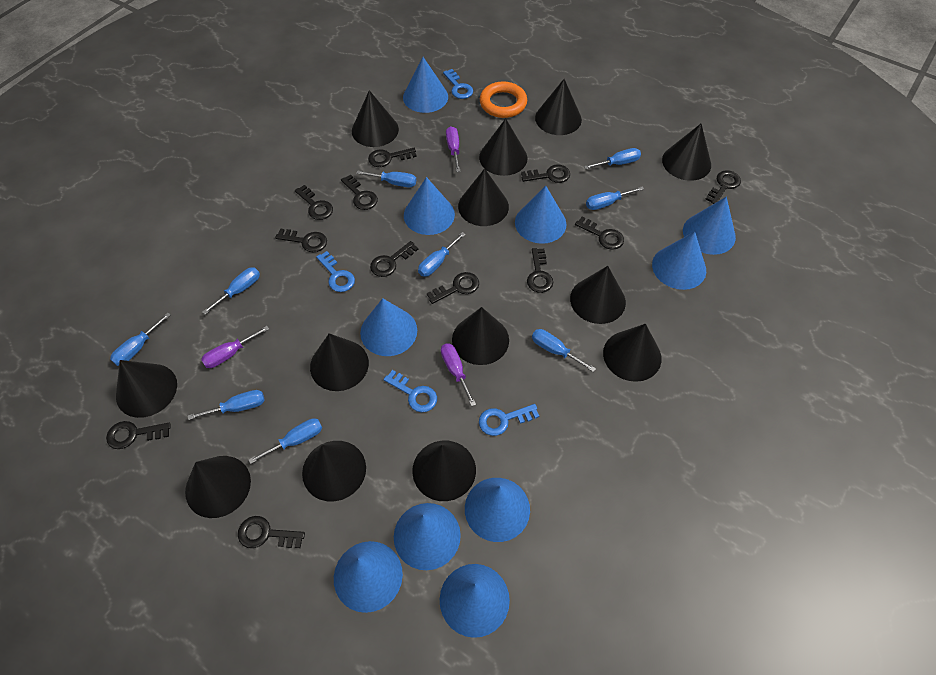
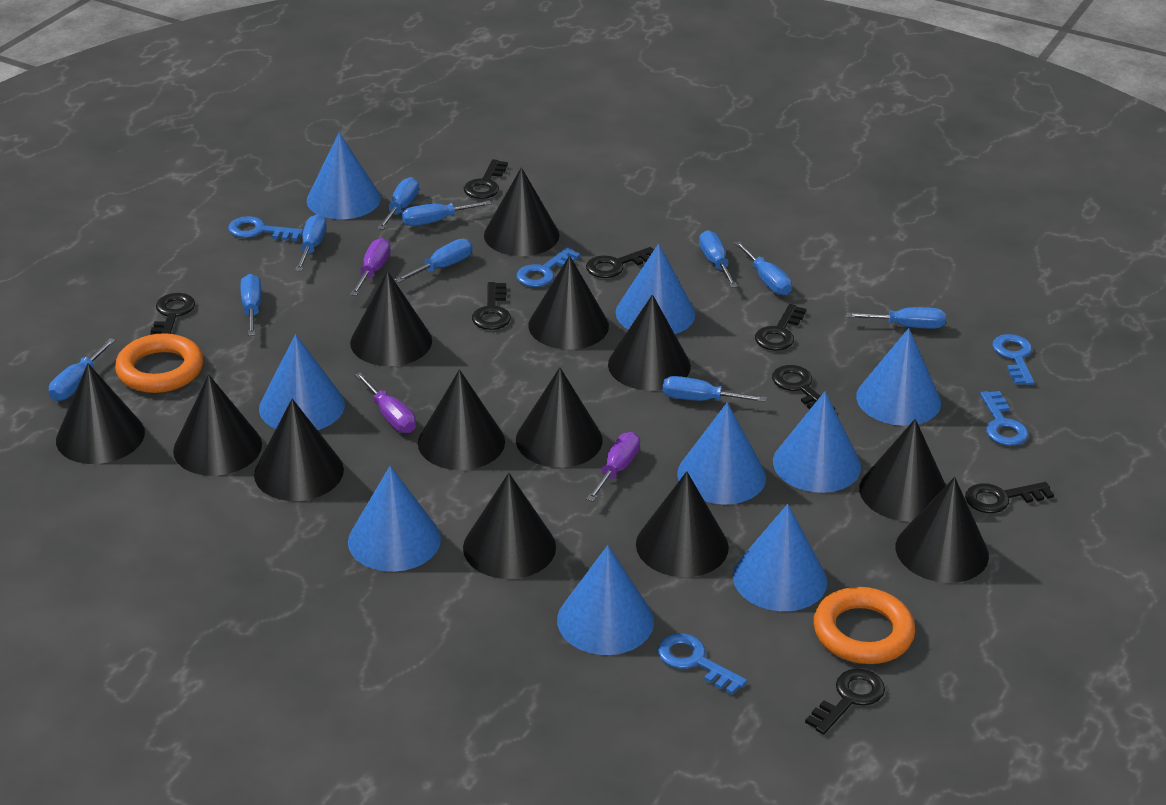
black key: 12 -> 8
blue cone: 10 -> 9
blue key: 4 -> 5
blue screwdriver: 9 -> 10
orange ring: 1 -> 2

